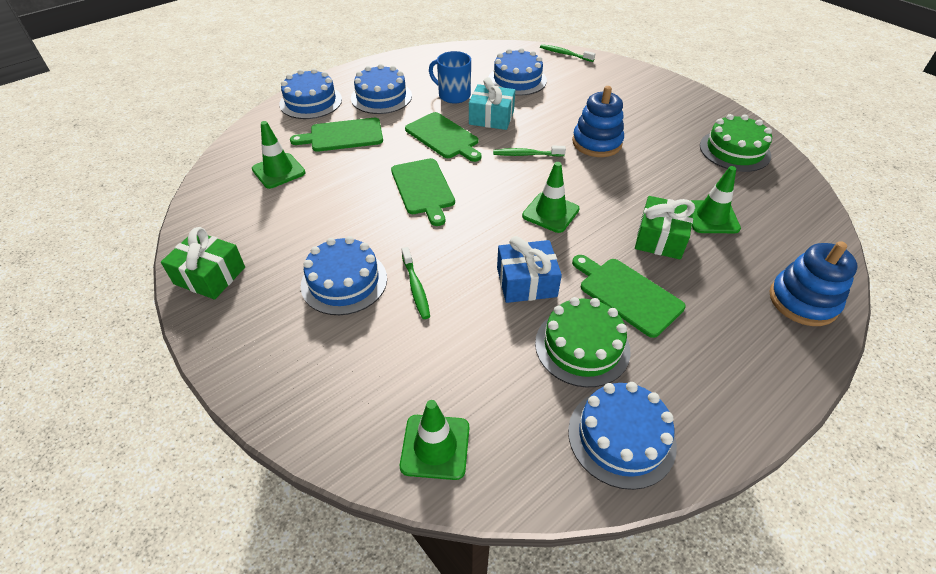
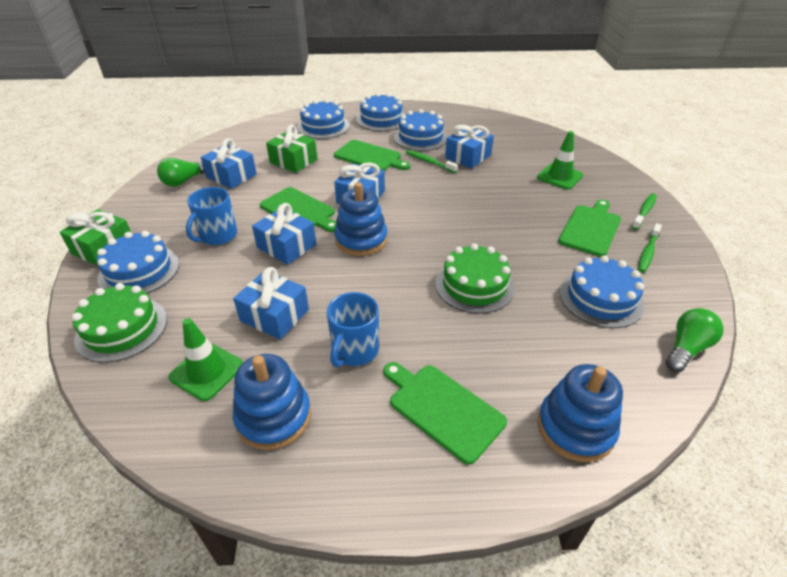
blue gift: 1 -> 5
blue mug: 1 -> 2
blue stacking toy: 2 -> 3
green light bulb: 0 -> 2
green traffic cone: 4 -> 2
turquoise gift: 1 -> 0

